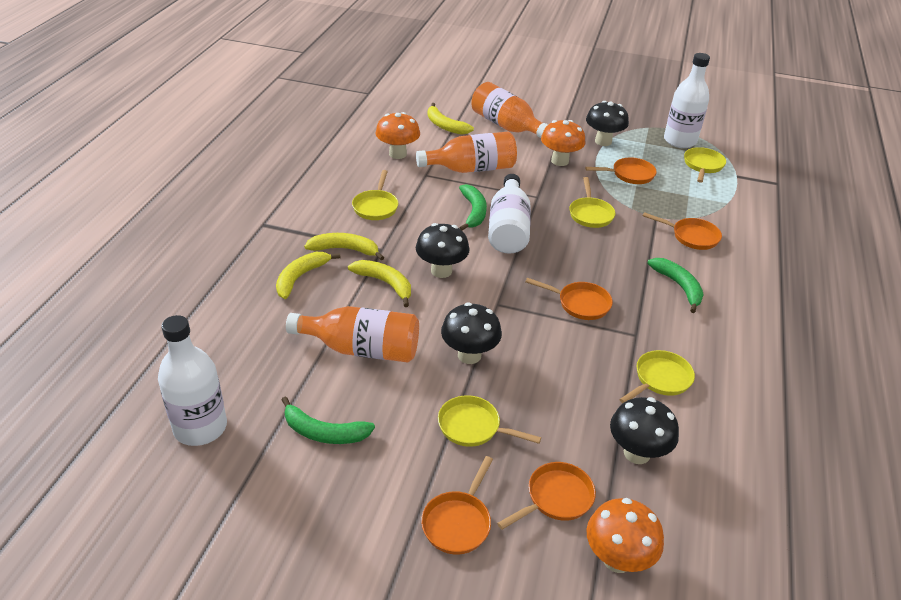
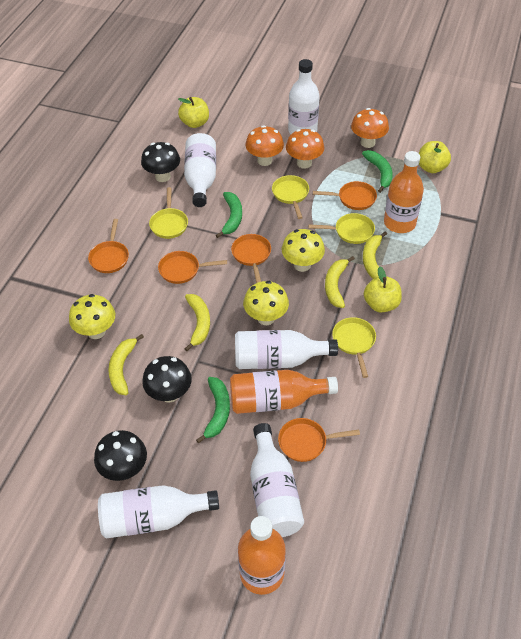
black mushroom: 4 -> 3
white bottle: 3 -> 5
yellow apple: 0 -> 3
yellow mushroom: 0 -> 3
yellow pan: 5 -> 4

